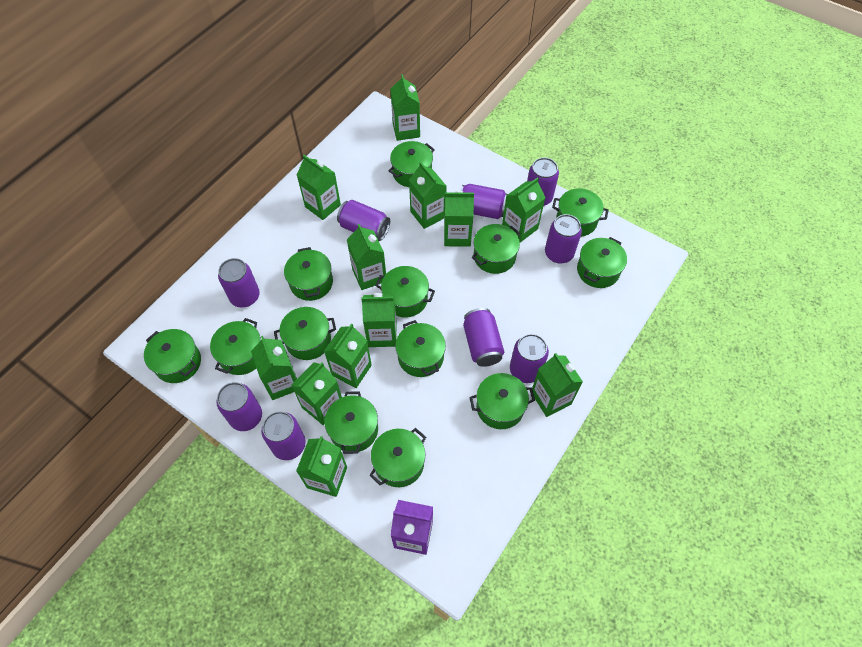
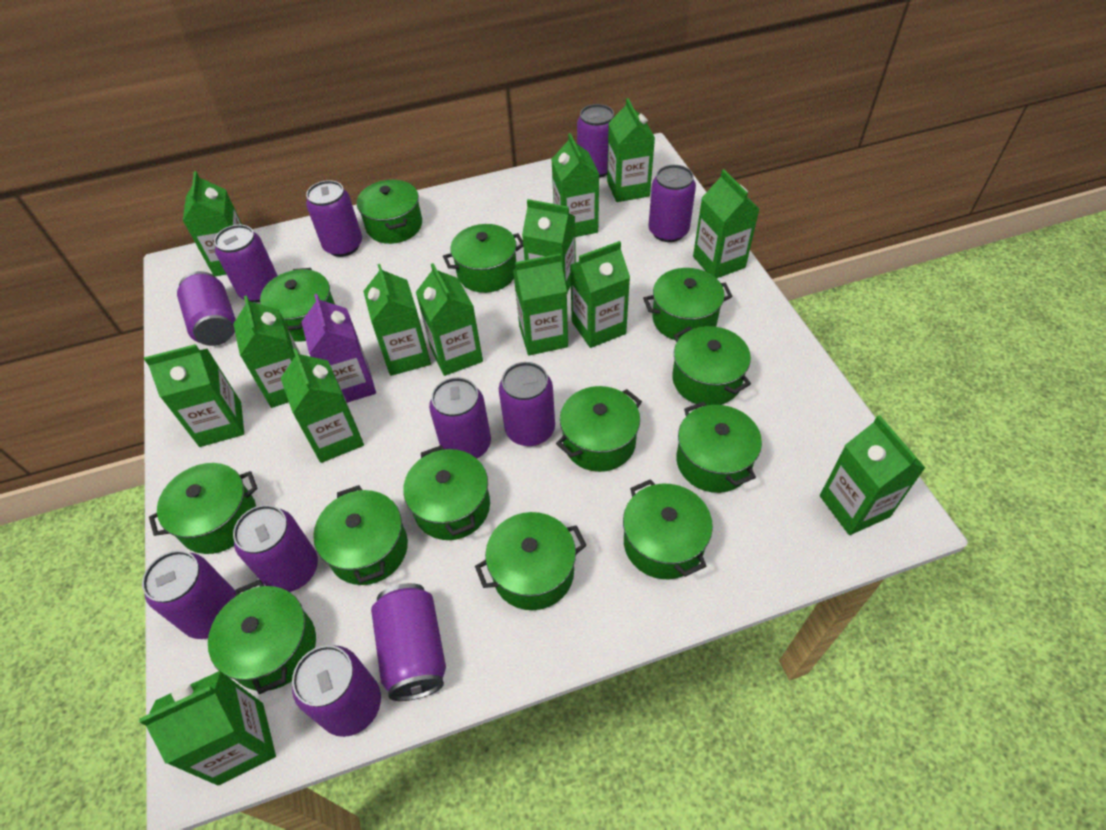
green carton: 12 -> 14
purple can: 9 -> 11

